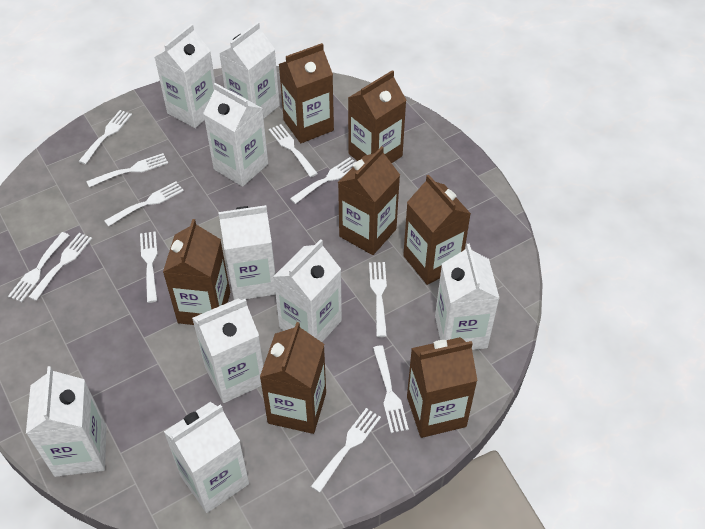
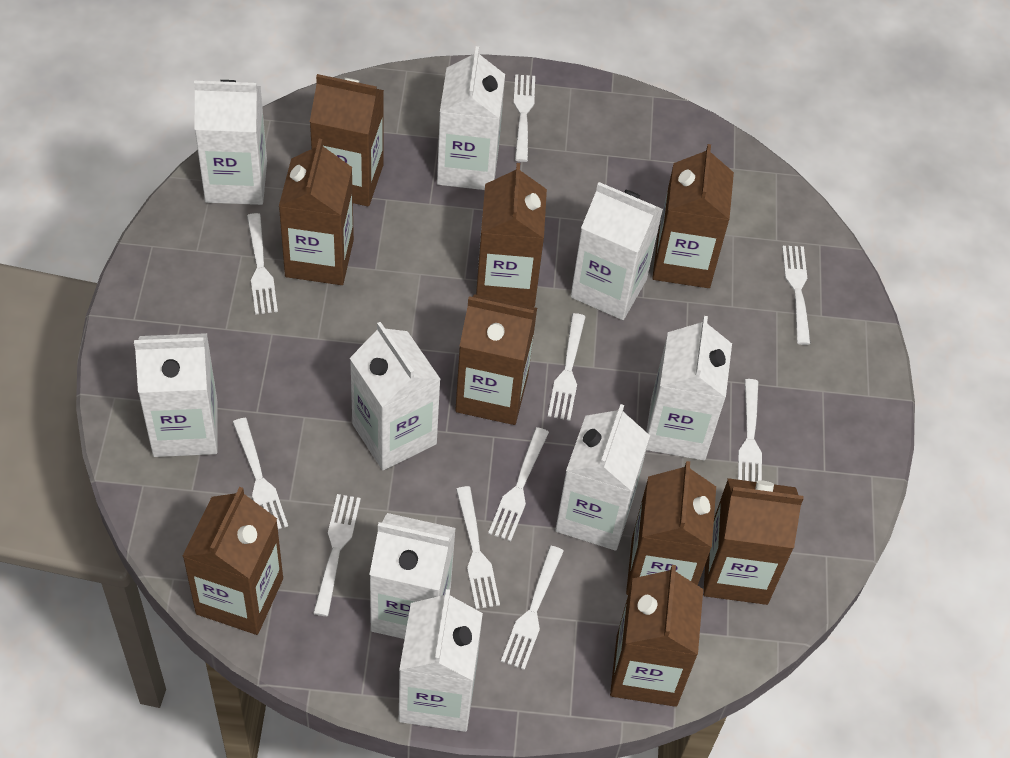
brown carton: 7 -> 9
white fork: 11 -> 10

